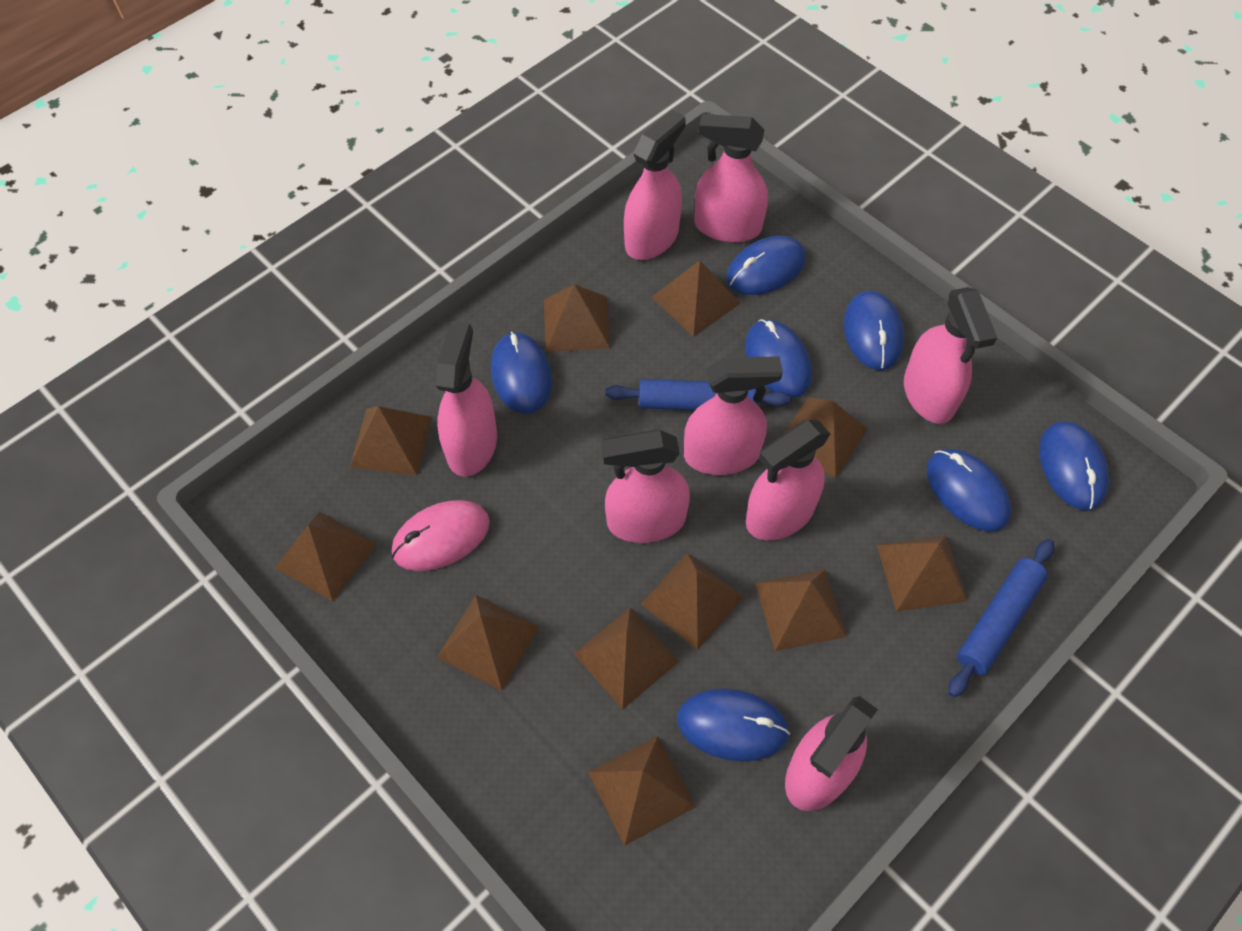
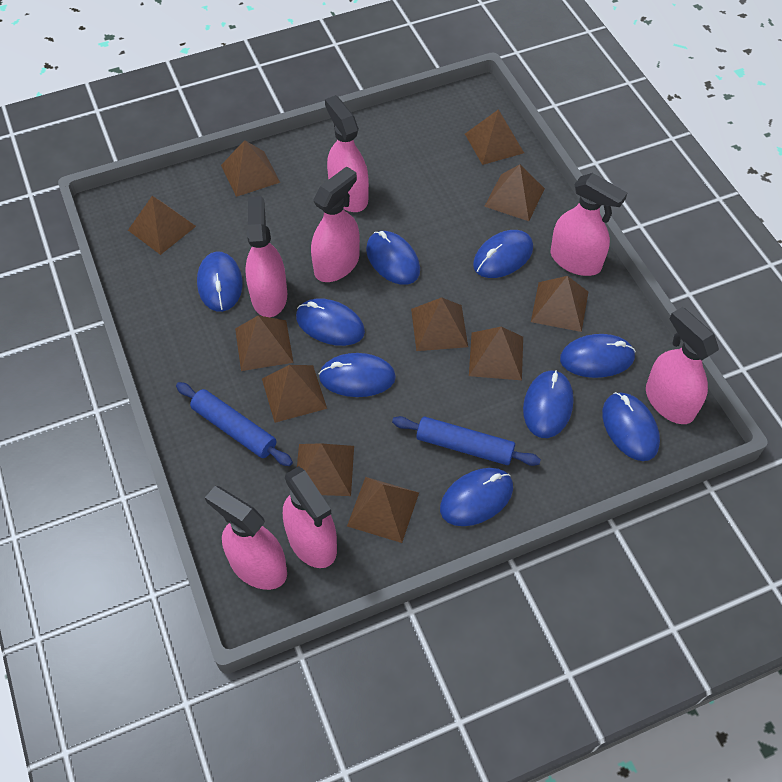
blue mouse: 7 -> 9
pink mouse: 1 -> 0
pink spray bottle: 8 -> 7

